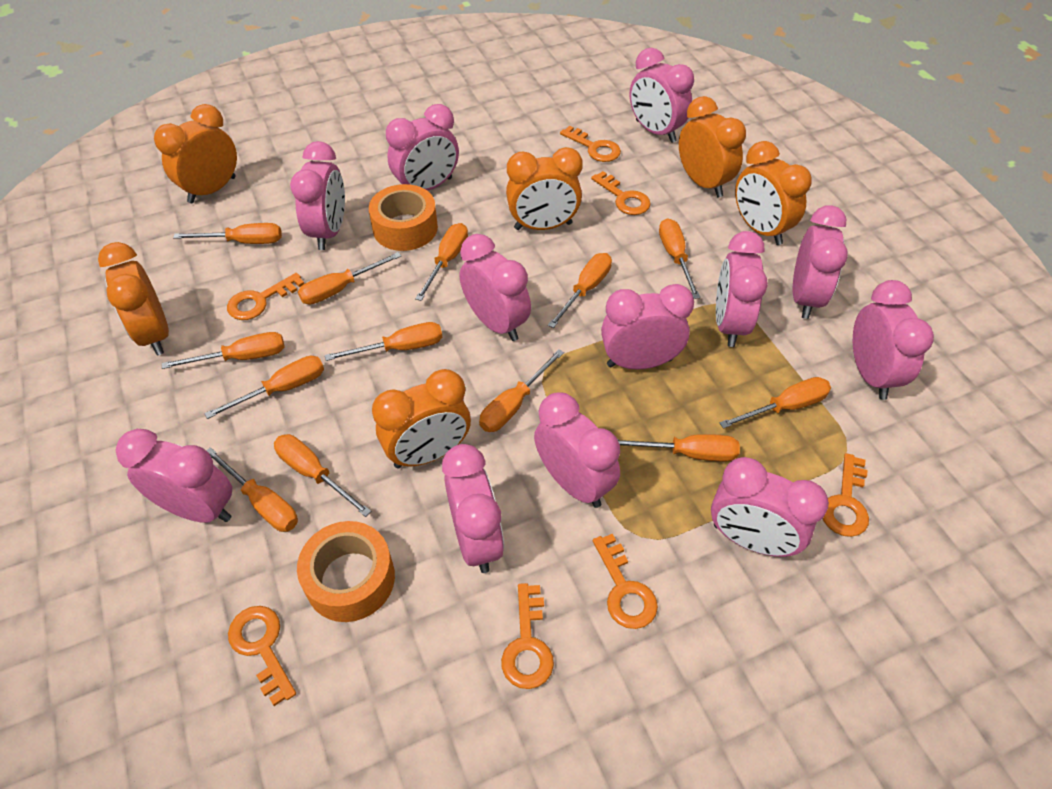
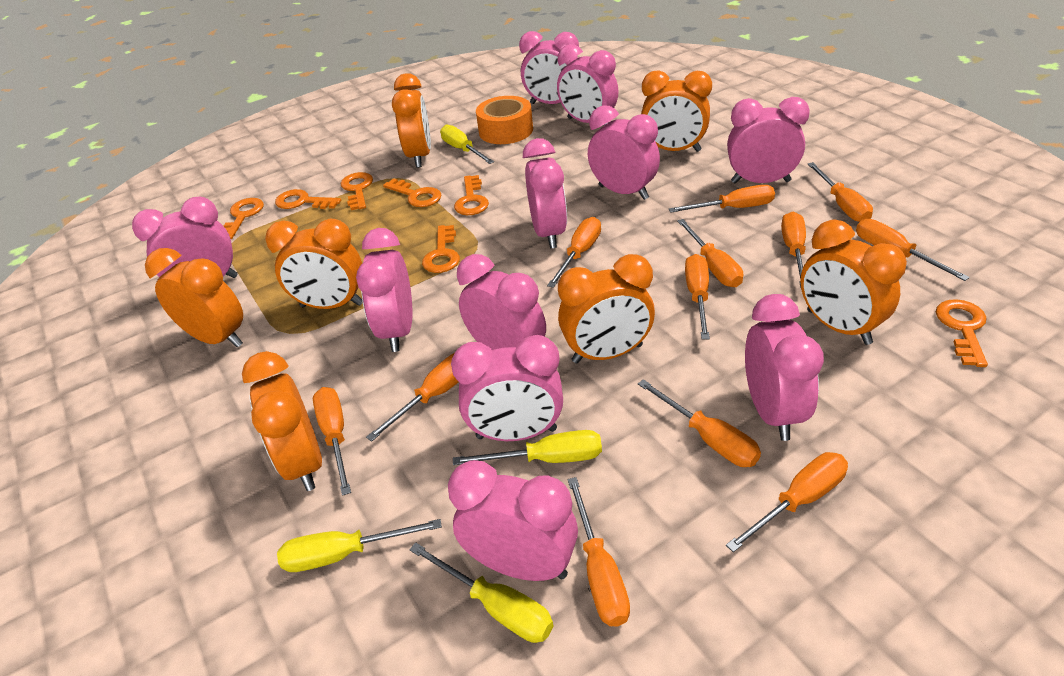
orange clock: 6 -> 7
orange screwdriver: 13 -> 12
orange tape: 2 -> 1
pink clock: 12 -> 11
yellow screwdriver: 0 -> 4

